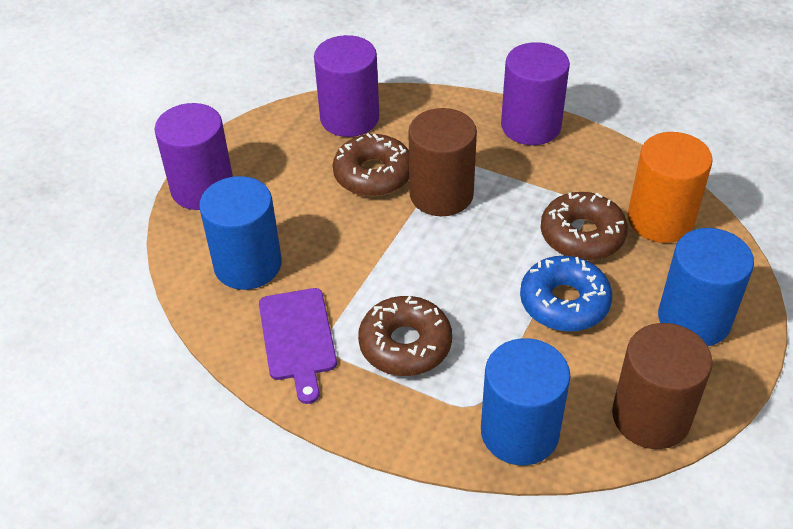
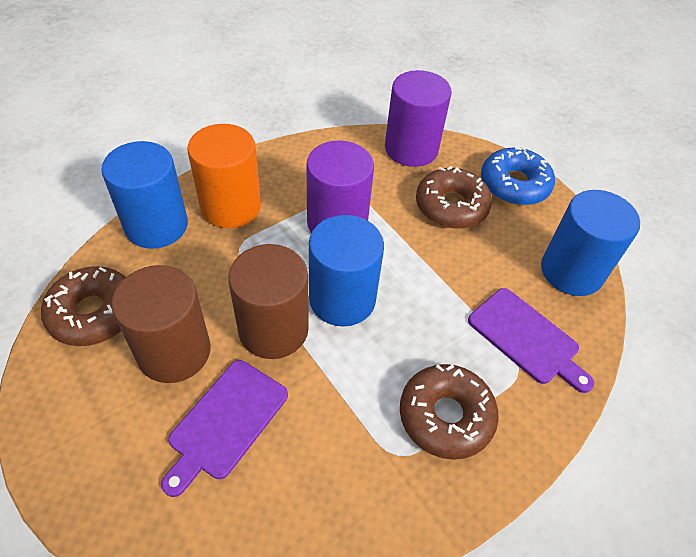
purple cutting board: 1 -> 2
purple cylinder: 3 -> 2

